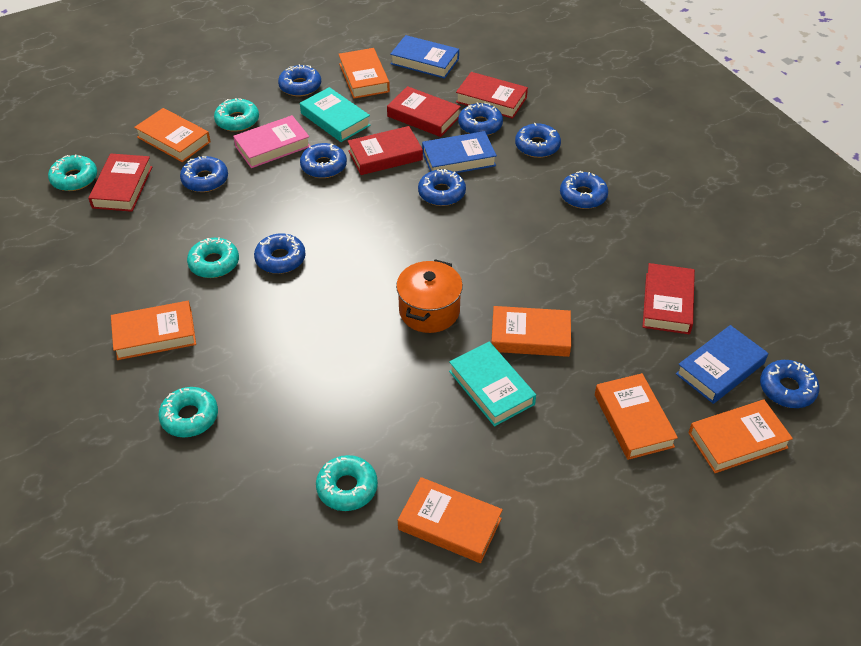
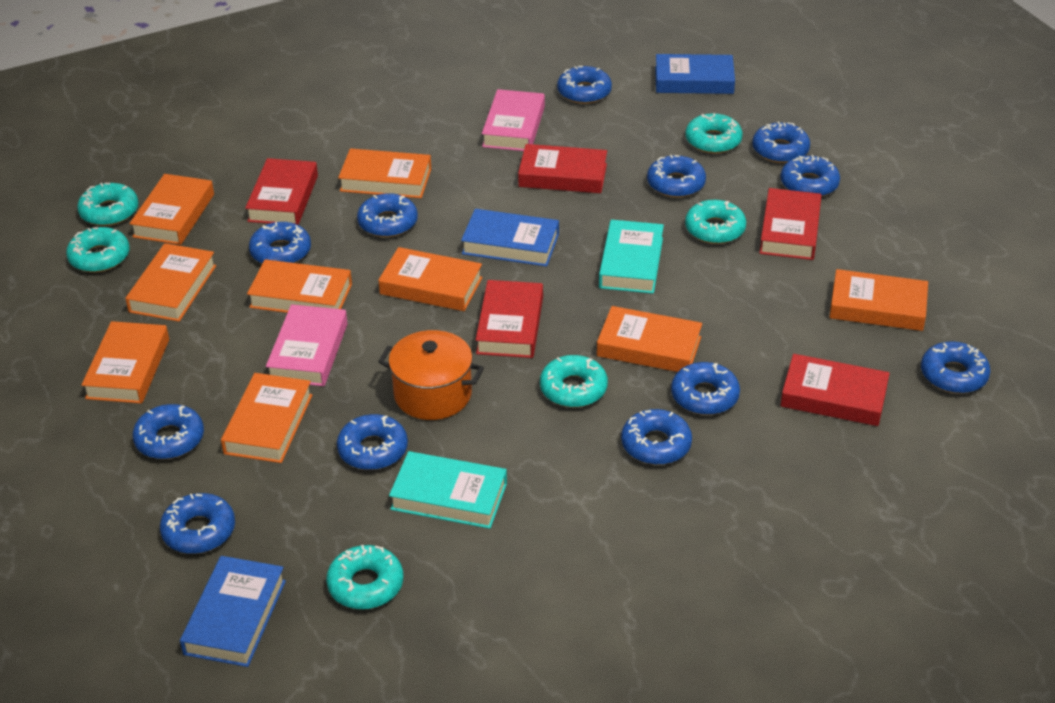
blue donut: 9 -> 12
orange book: 7 -> 9
pink book: 1 -> 2
turquoise donut: 5 -> 6

